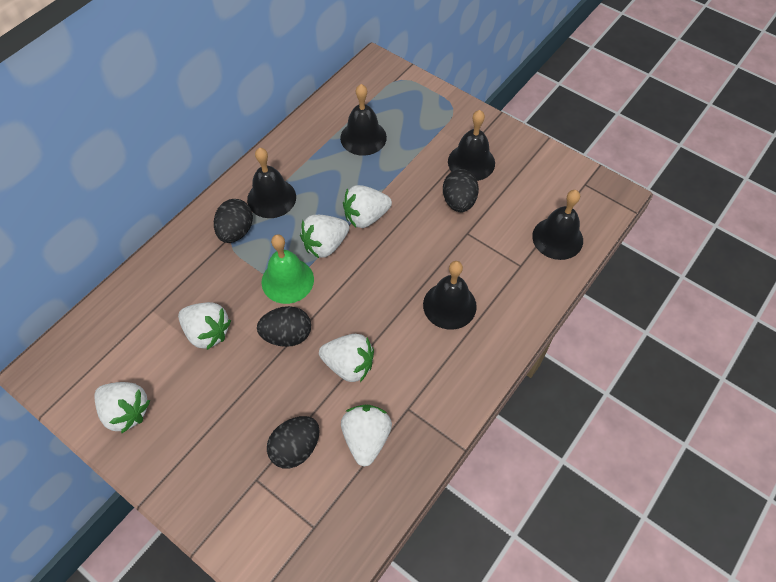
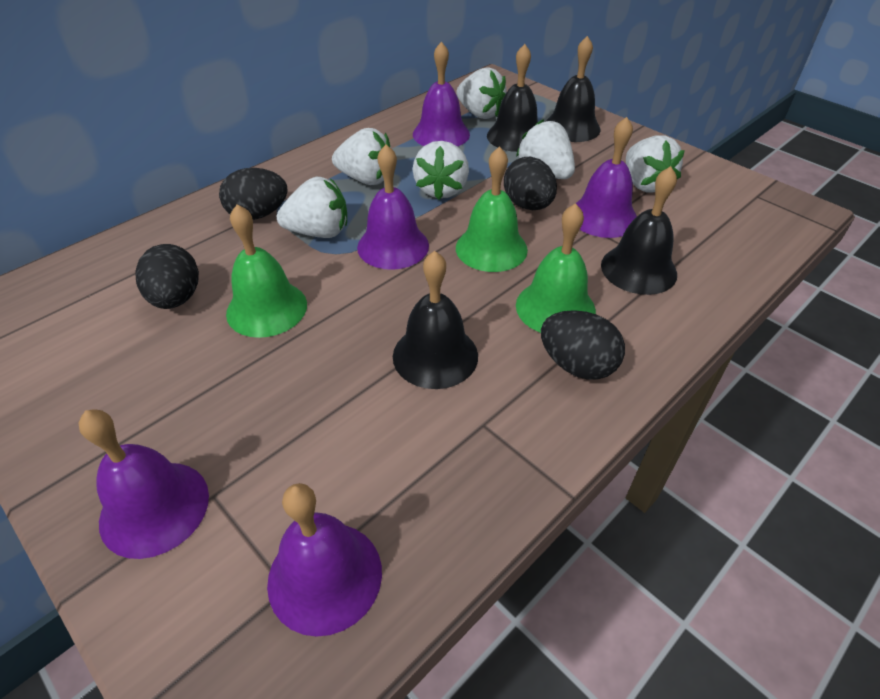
black bell: 5 -> 4
green bell: 1 -> 3
purple bell: 0 -> 5

